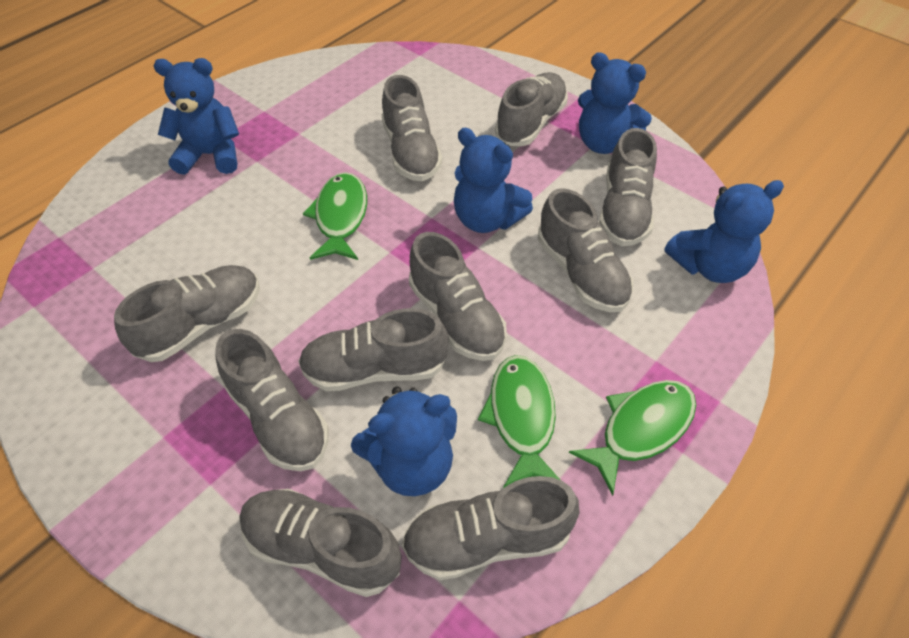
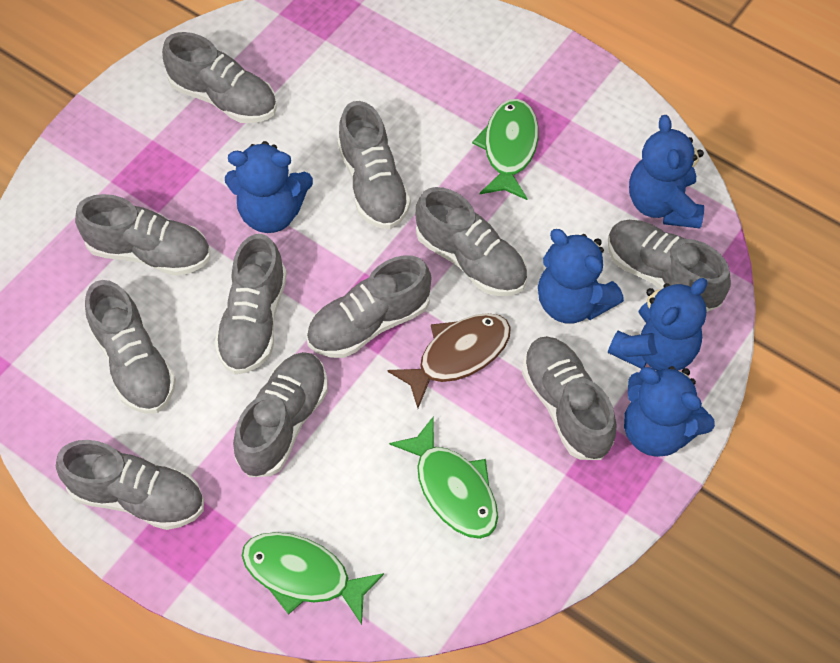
brown fish: 0 -> 1
grey shoe: 10 -> 11

